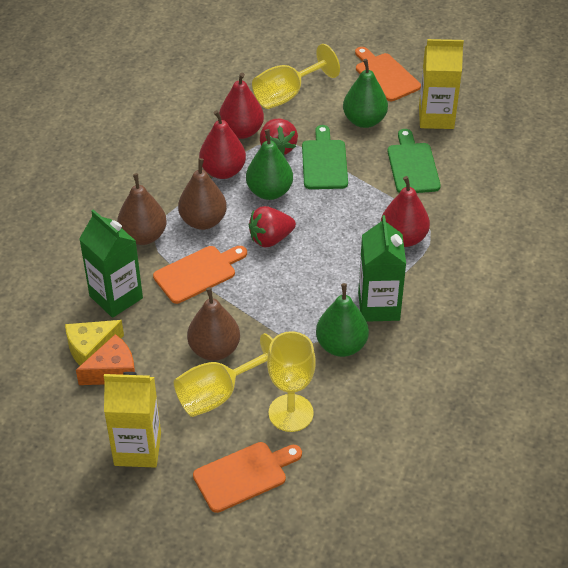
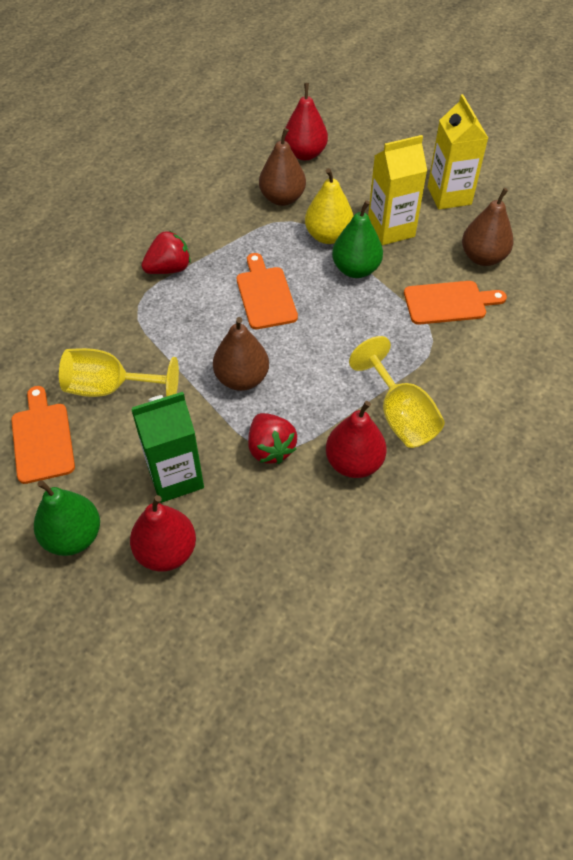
green carton: 2 -> 1
green cutting board: 2 -> 0
green pear: 3 -> 2
orange cheese: 1 -> 0
yellow cheese: 1 -> 0
yellow goblet: 3 -> 2
yellow pear: 0 -> 1

